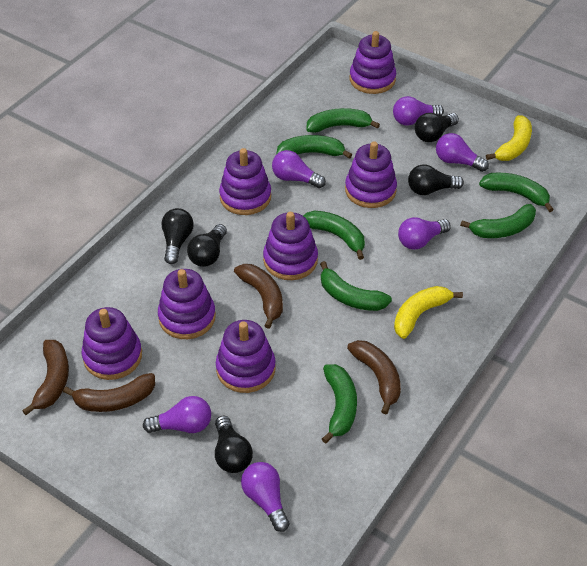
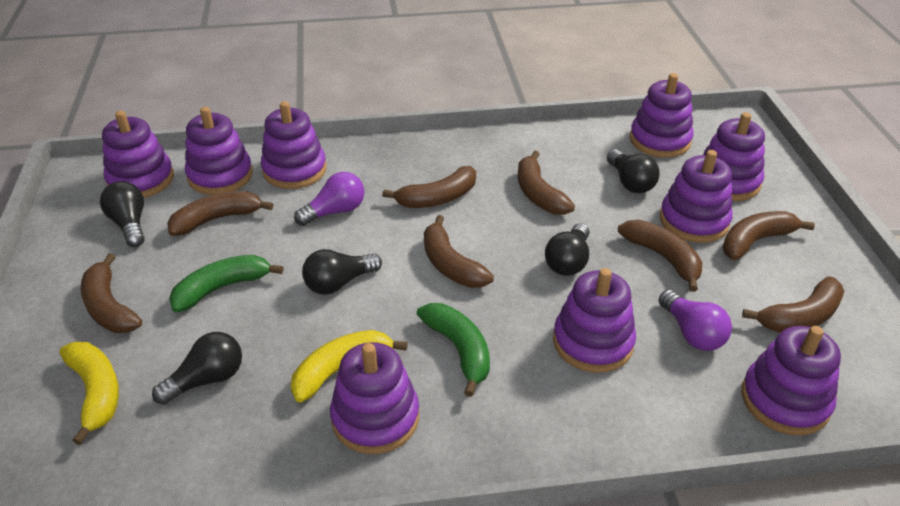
brown banana: 4 -> 8
green banana: 7 -> 2
purple light bulb: 6 -> 2
purple stacking toy: 7 -> 9

